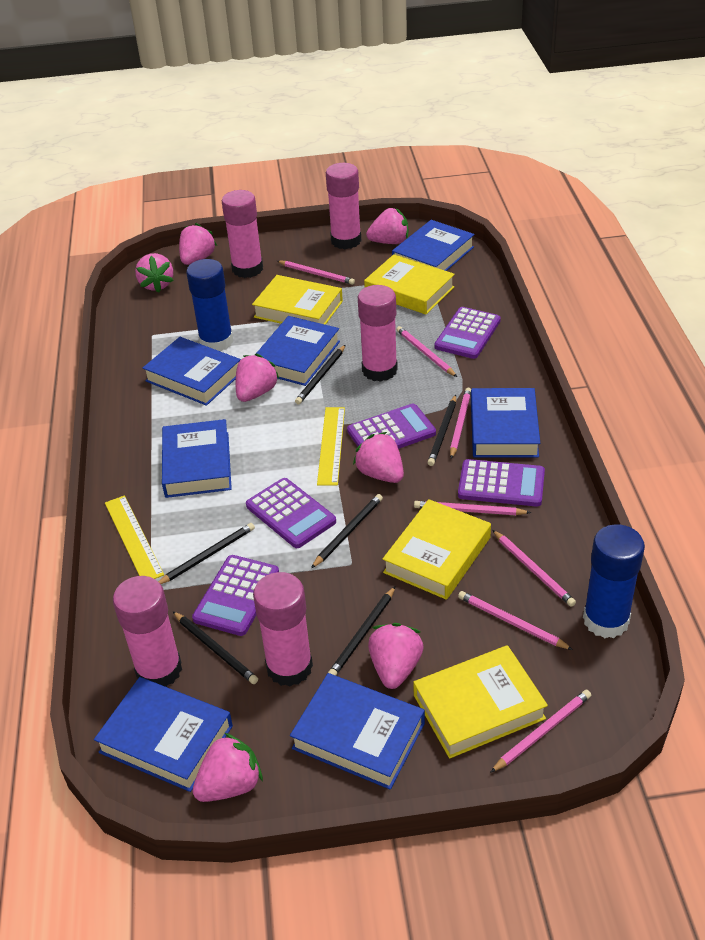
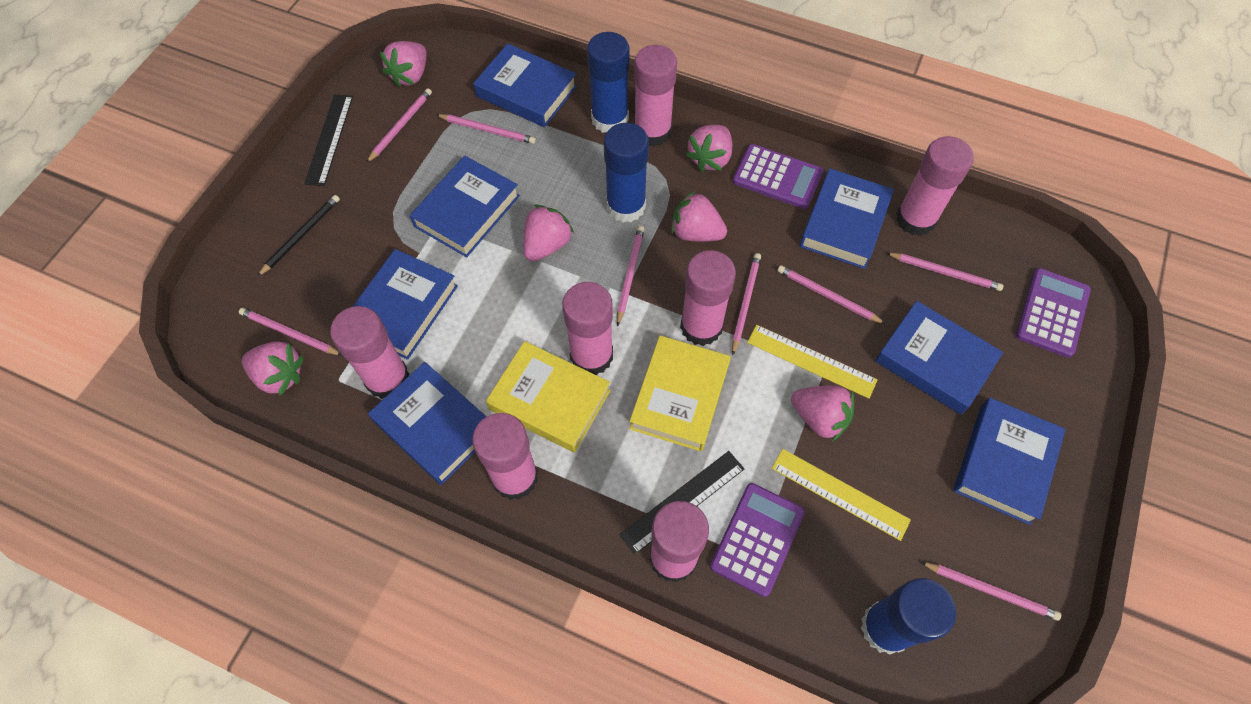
black pencil: 6 -> 1
black ruler: 0 -> 2
blue glue stick: 2 -> 3
pink glue stick: 5 -> 7
pink pencil: 7 -> 8
pink strawberry: 7 -> 6
purple calculator: 5 -> 3
yellow book: 4 -> 2

